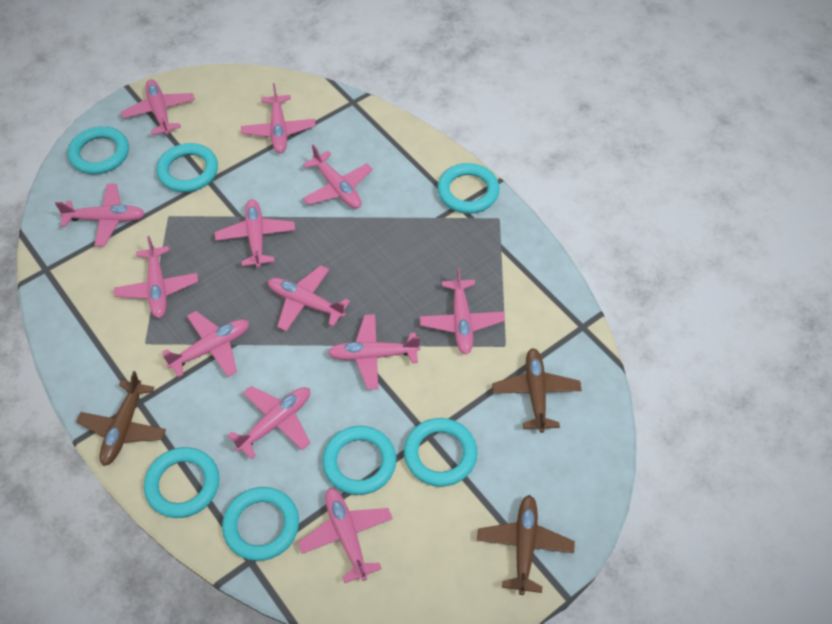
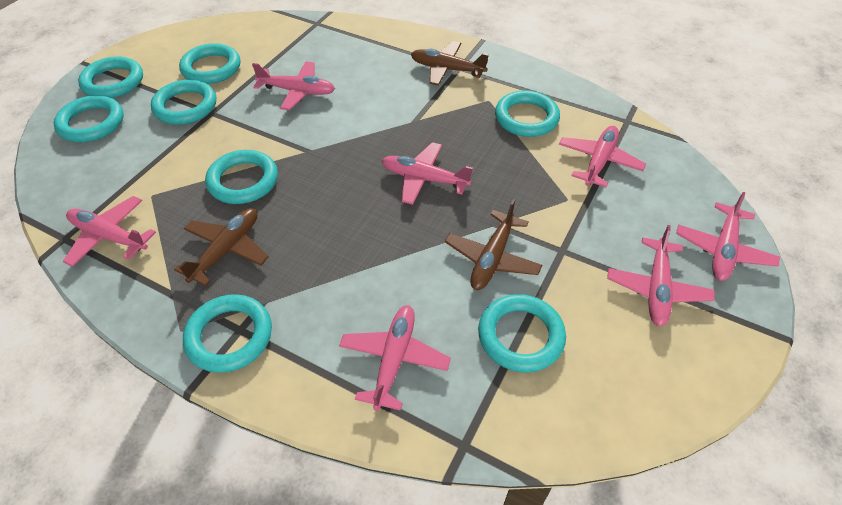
pink plane: 12 -> 7
turquoise ring: 7 -> 8

